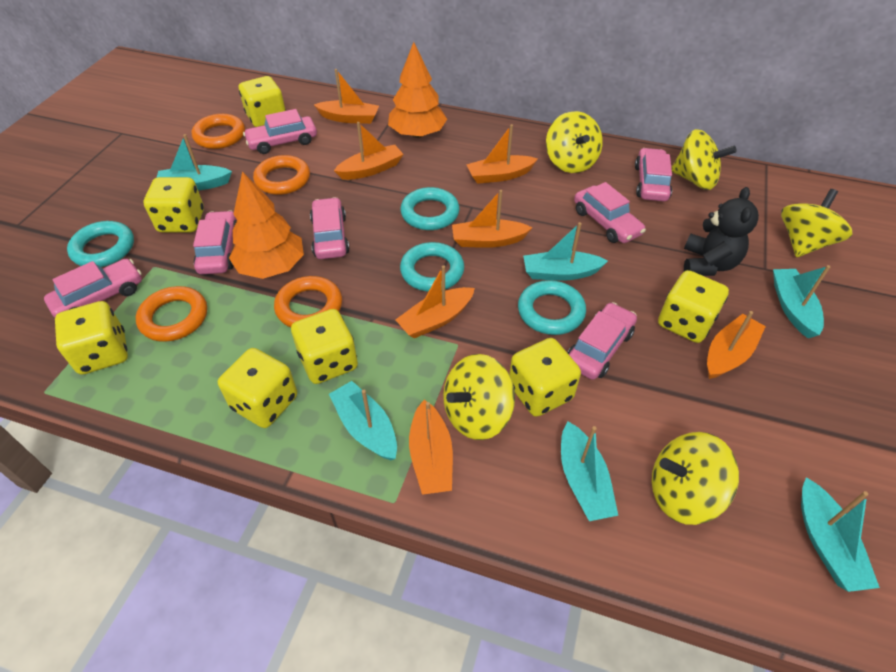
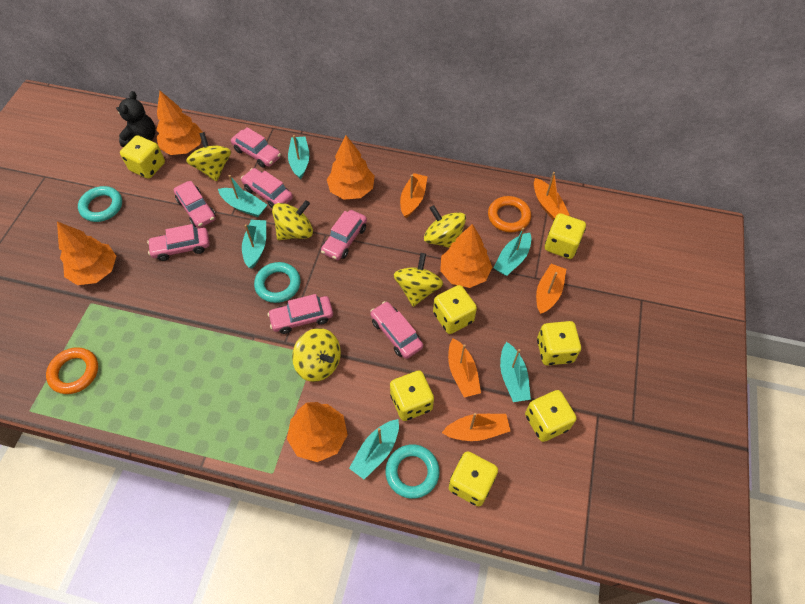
orange boat: 7 -> 5
orange ring: 4 -> 2
orange tree: 2 -> 5
turquoise ring: 4 -> 3

